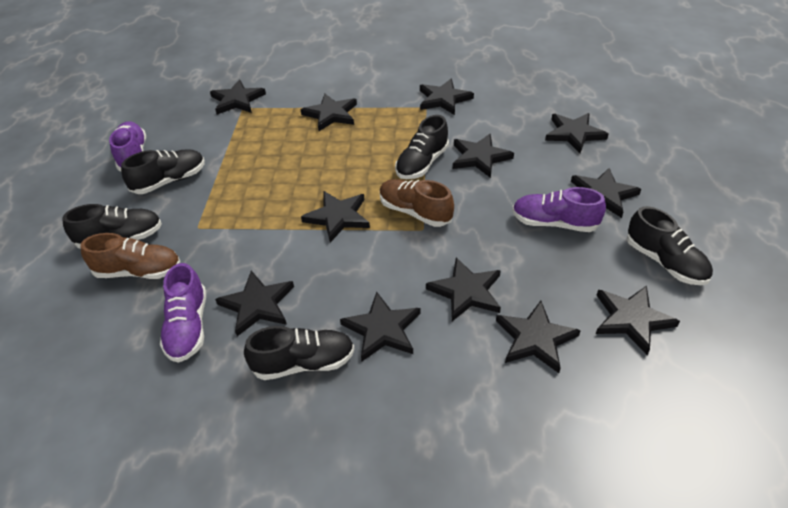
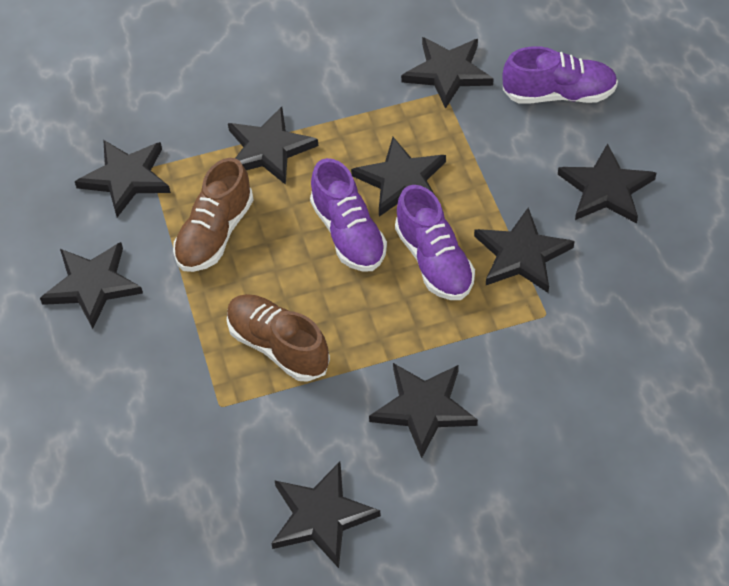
black shoe: 5 -> 0
black star: 12 -> 9

